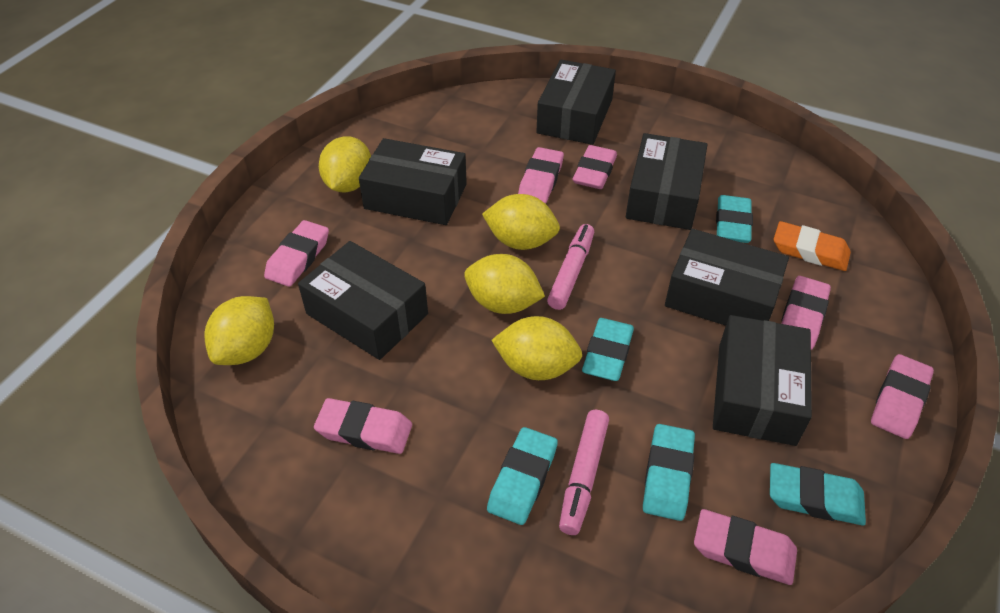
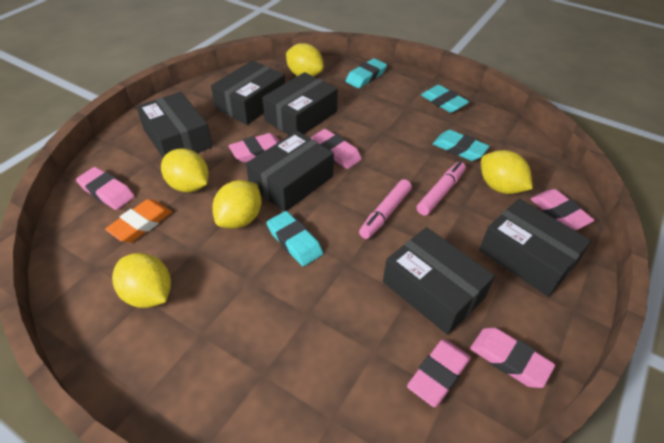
pink eraser: 7 -> 6
turquoise eraser: 5 -> 4

